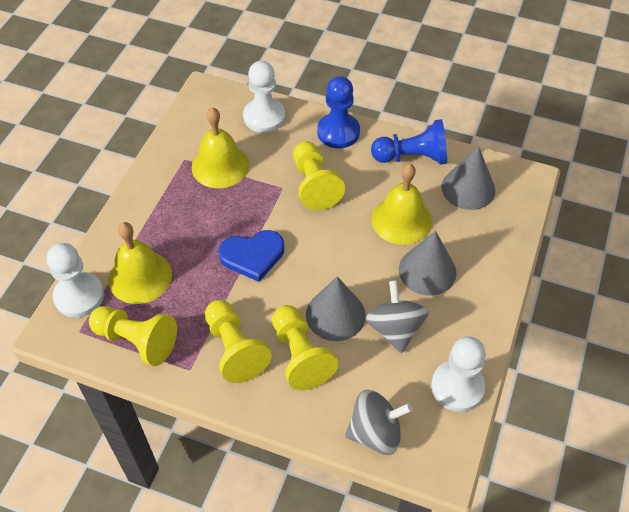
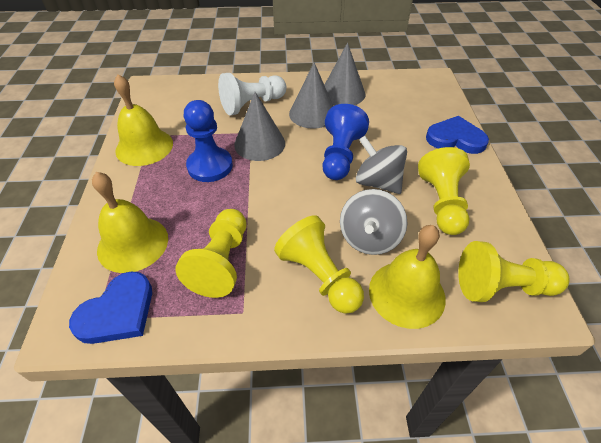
blue heart: 1 -> 2
white pawn: 3 -> 1

